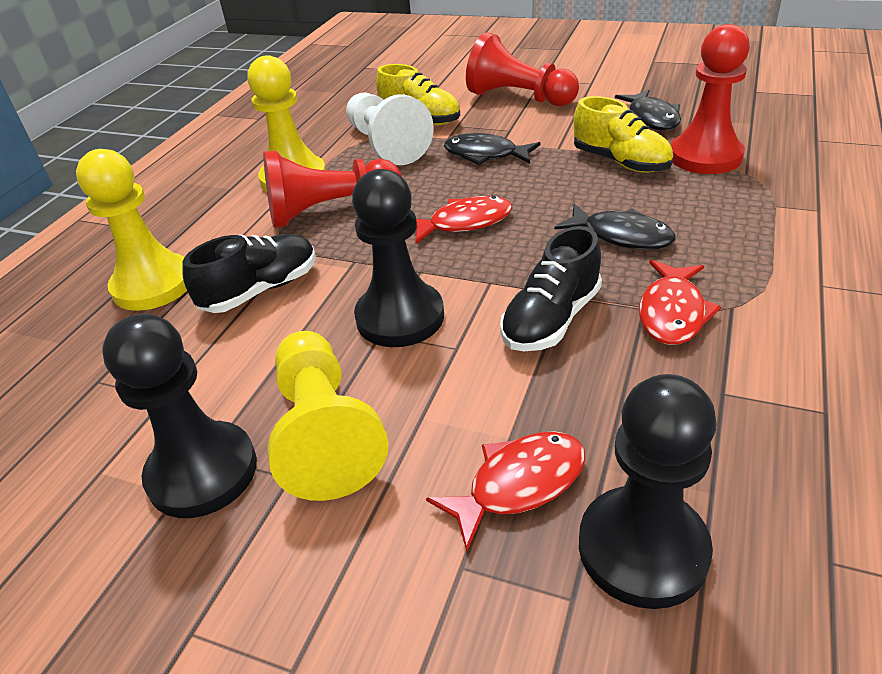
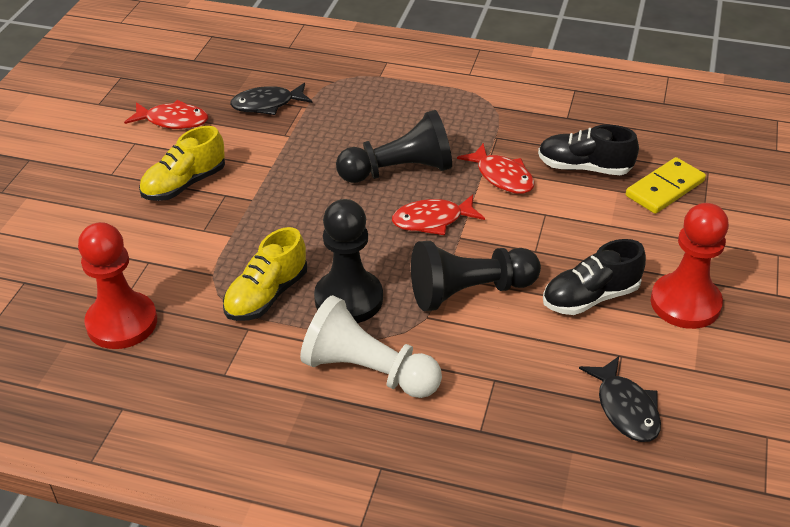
black fish: 3 -> 2
red pawn: 3 -> 2
yellow domino: 0 -> 1
yellow pawn: 3 -> 0

